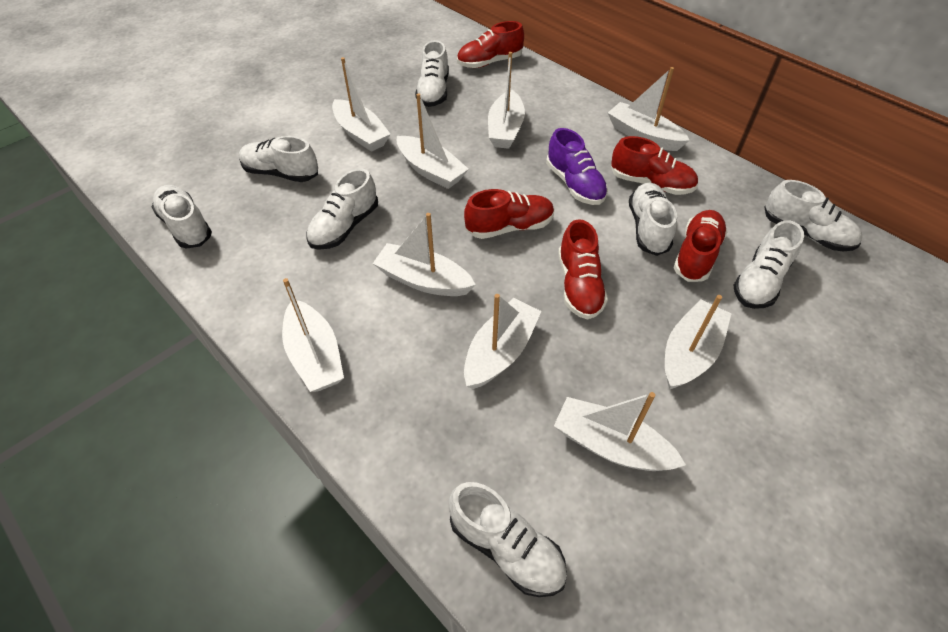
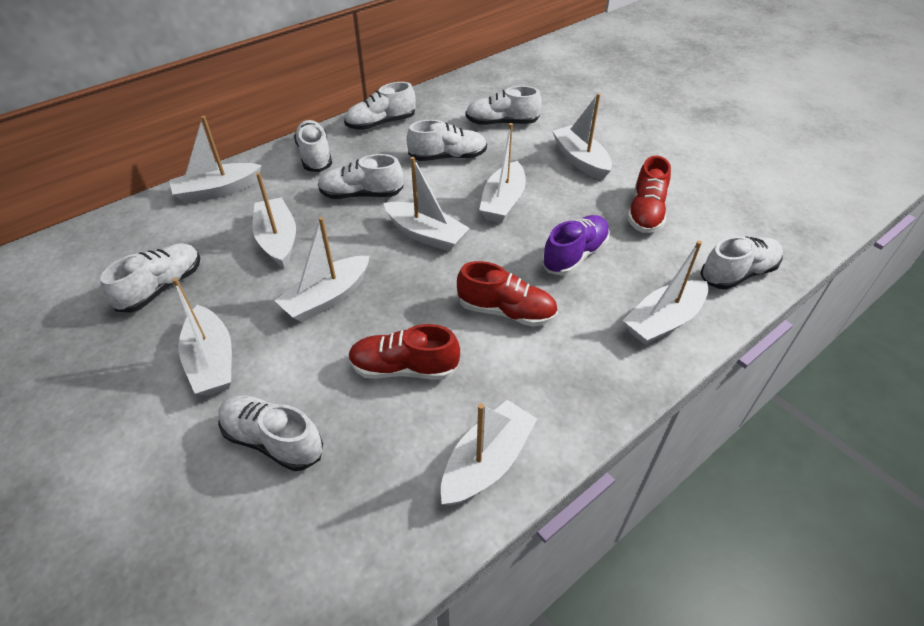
red shoe: 5 -> 3

